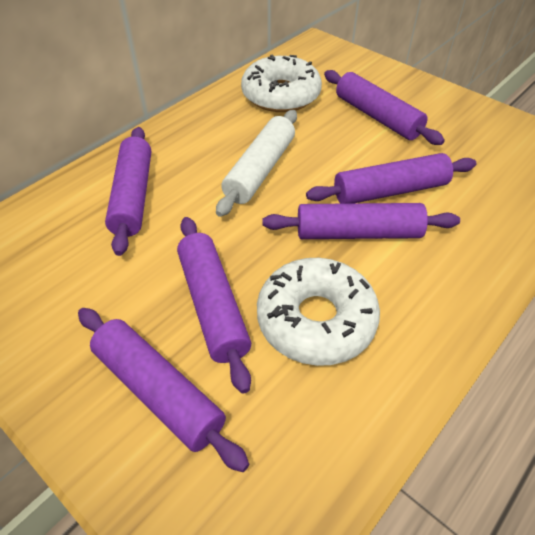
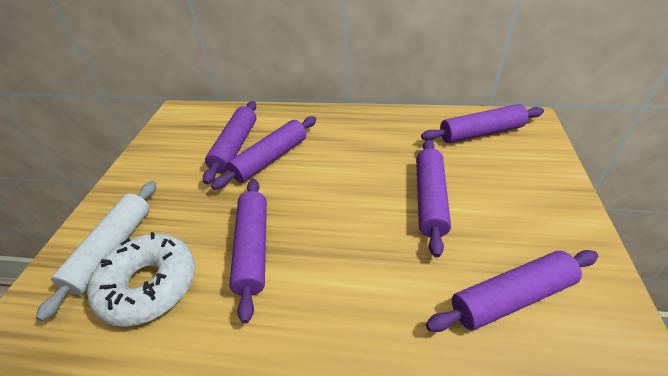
white donut: 2 -> 1

